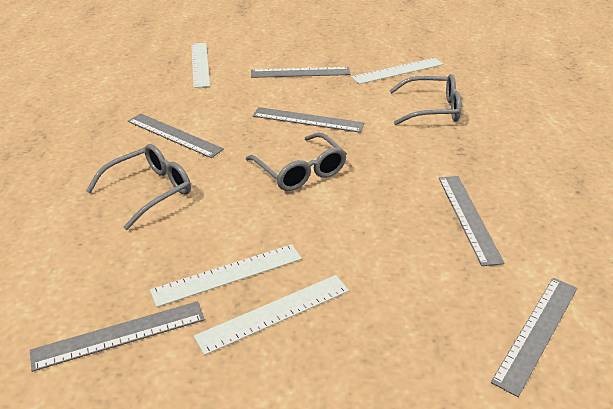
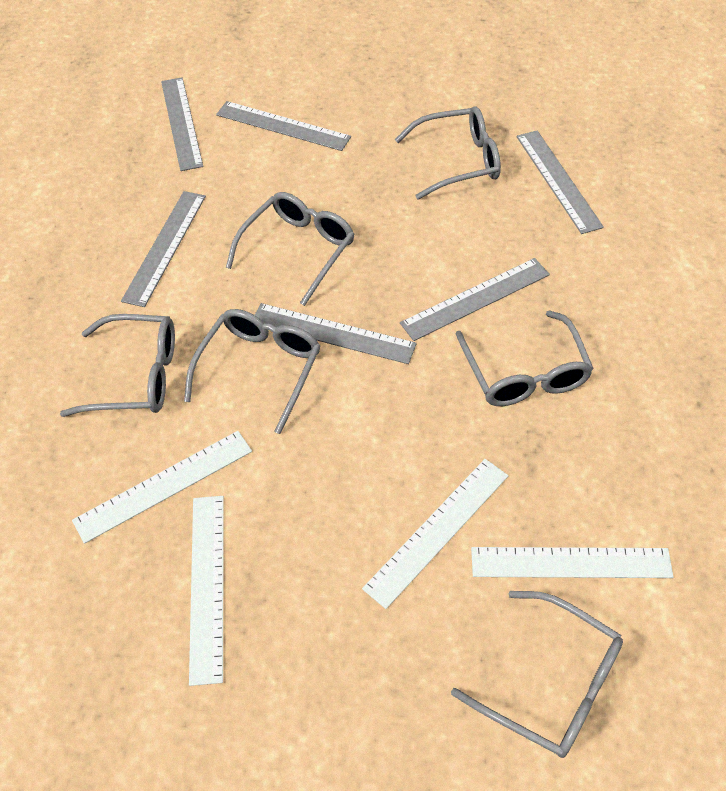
grey glasses: 3 -> 6

